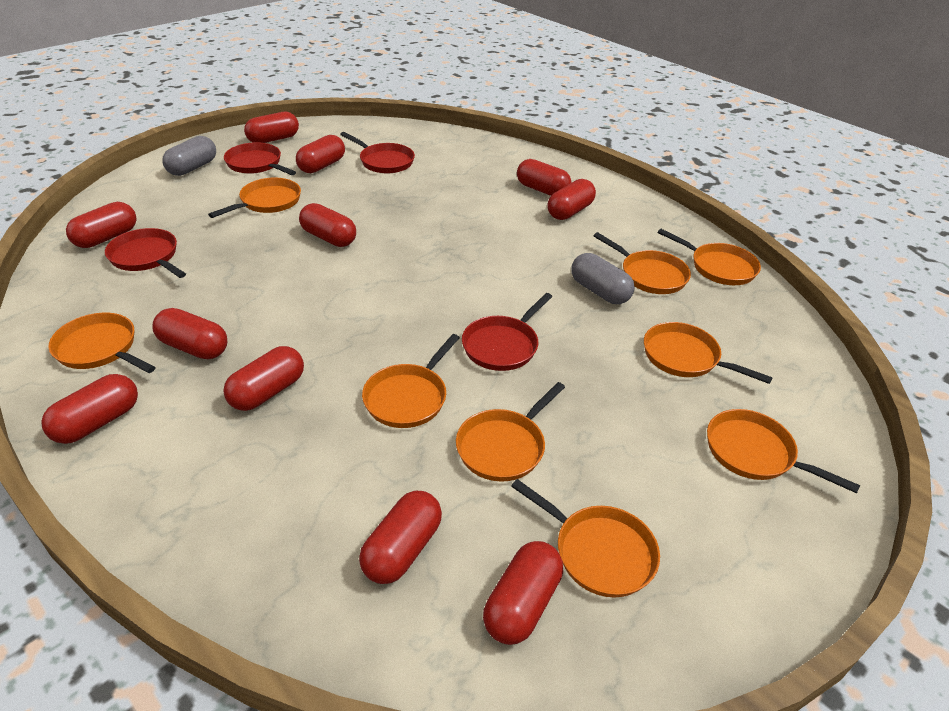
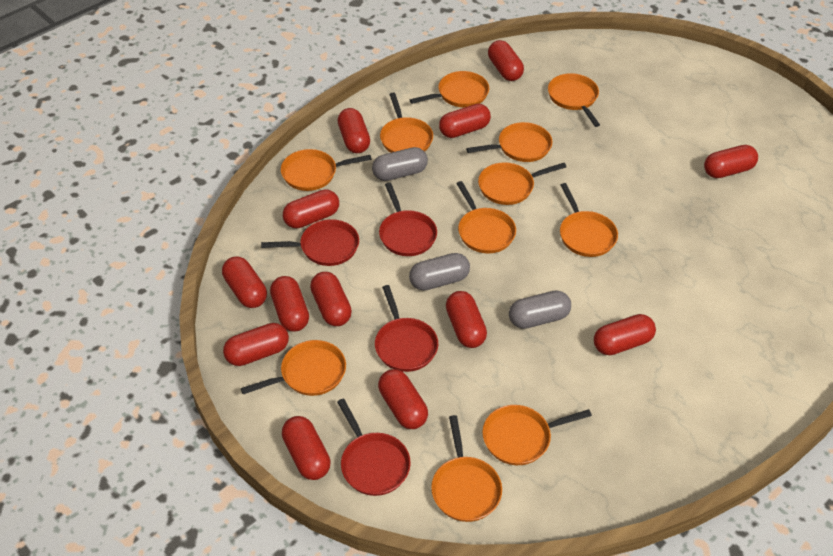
grey capsule: 2 -> 3
orange pan: 9 -> 11
red capsule: 11 -> 13

